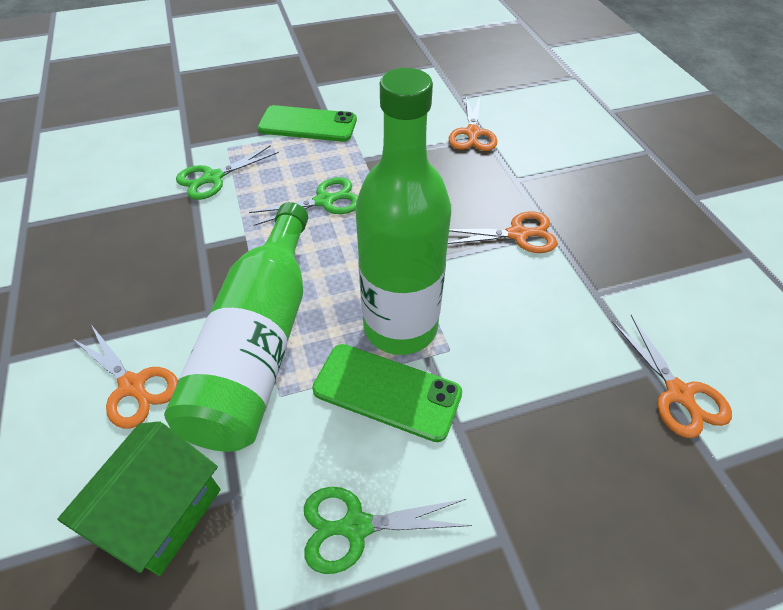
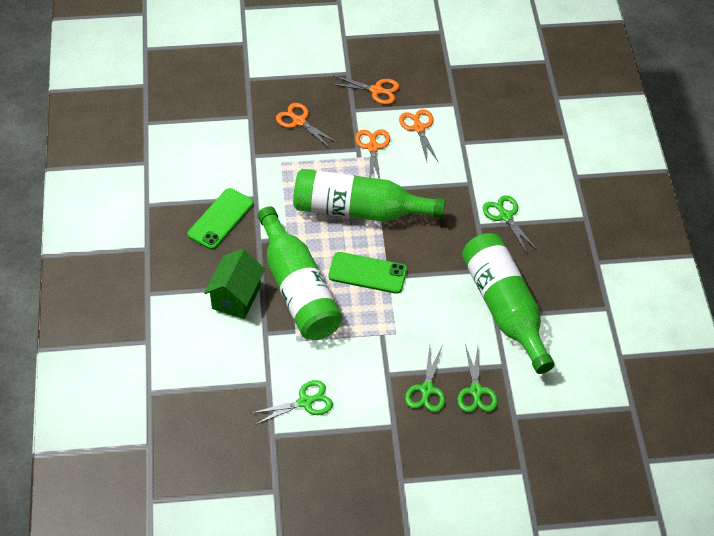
green bottle: 2 -> 3
green scissors: 3 -> 4

